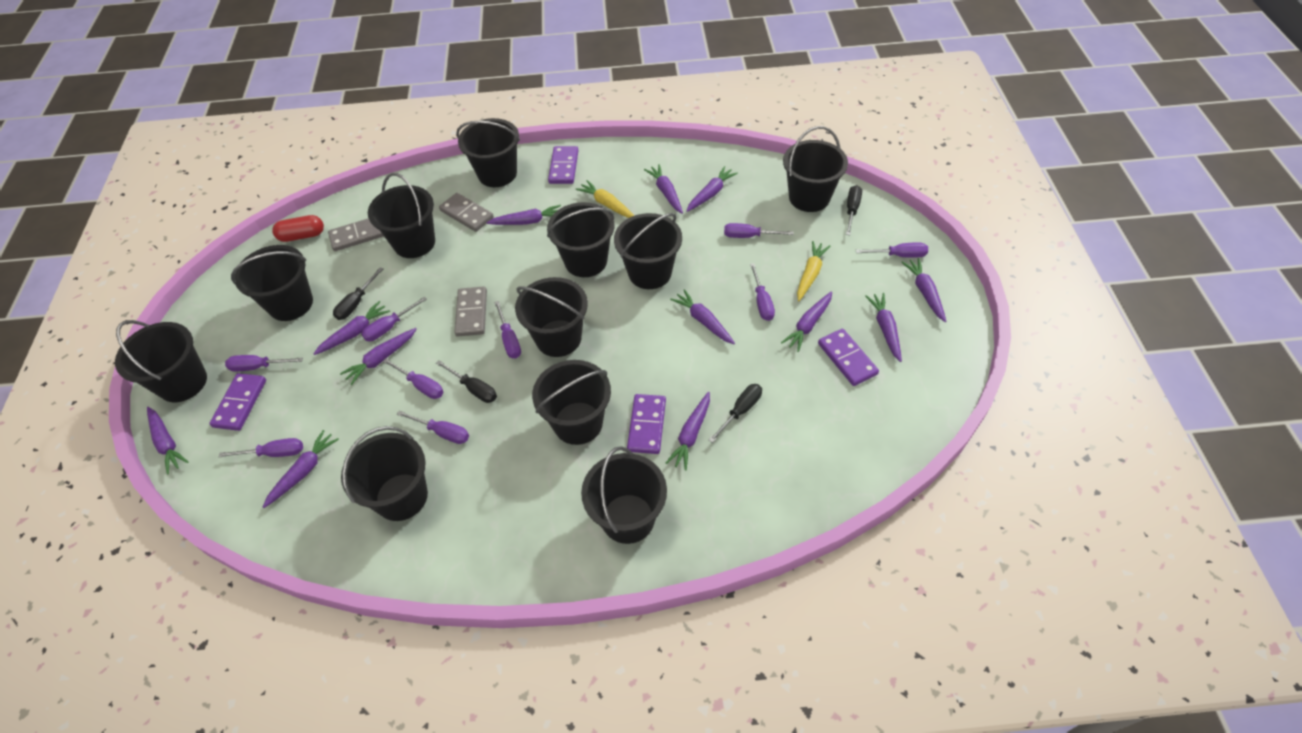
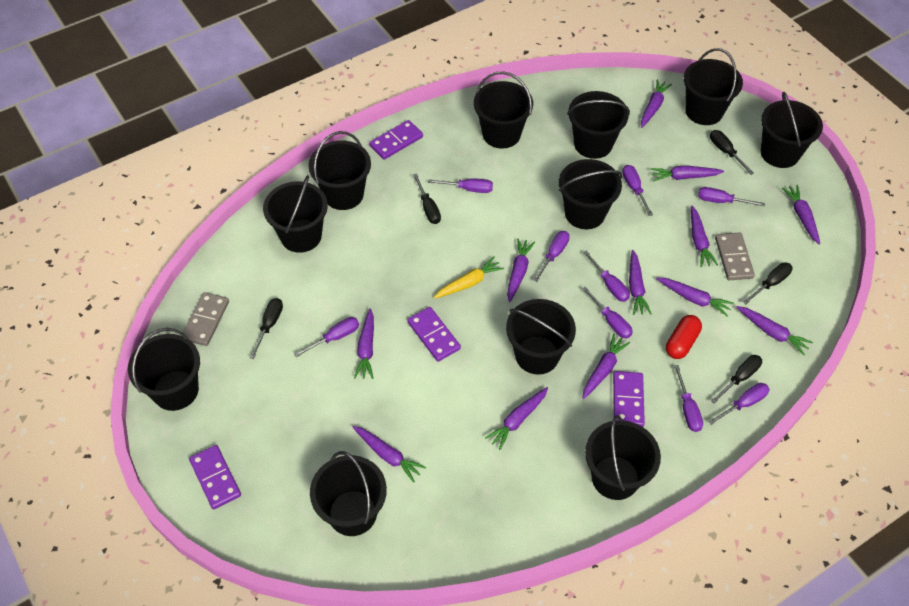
black screwdriver: 4 -> 5
grey domino: 3 -> 2
yellow carrot: 2 -> 1

